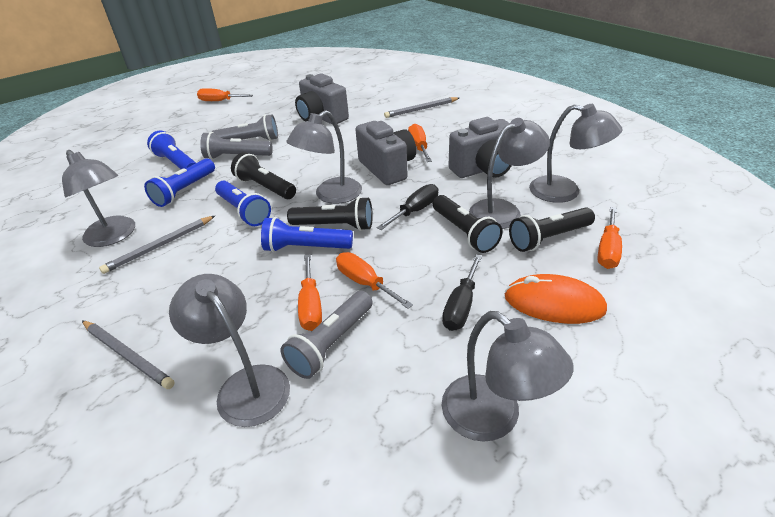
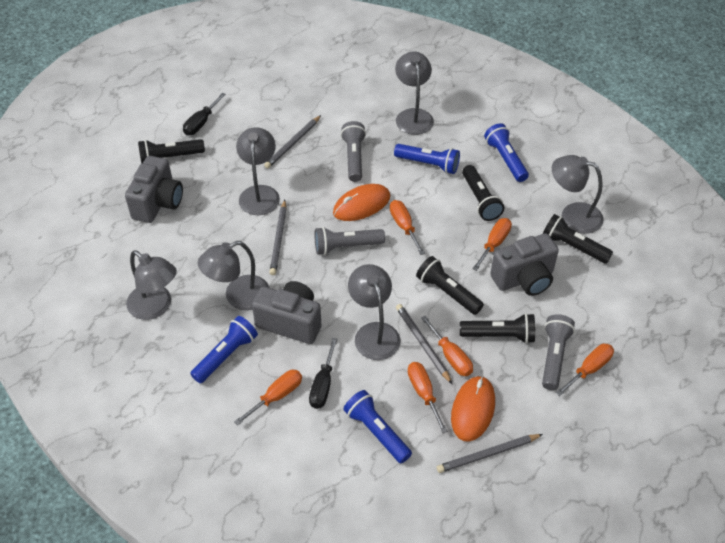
black flashlight: 4 -> 5
grey pencil: 3 -> 4
orange mouse: 1 -> 2
orange screwdriver: 5 -> 6

